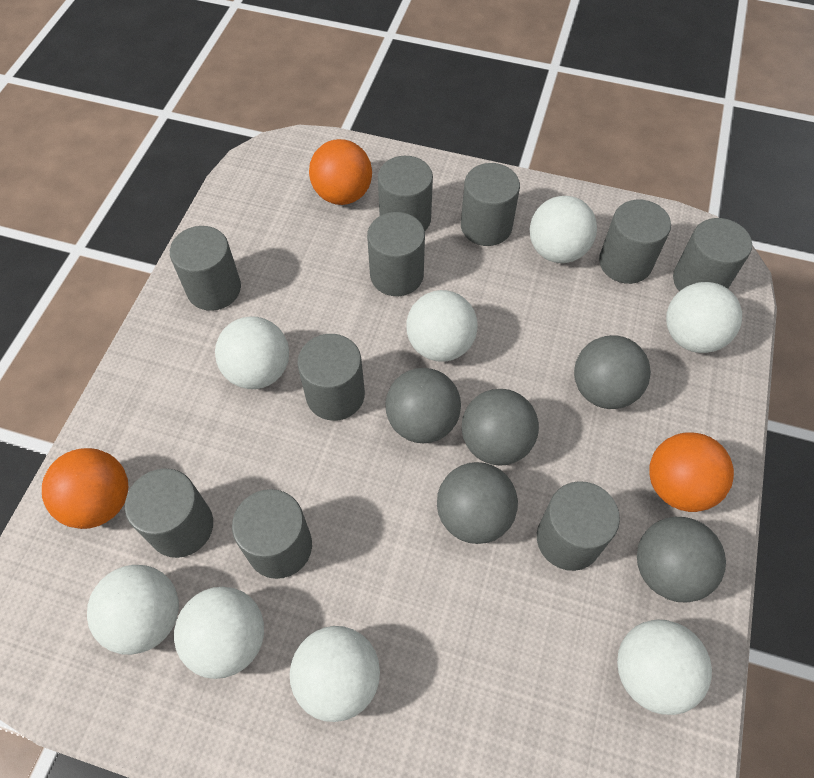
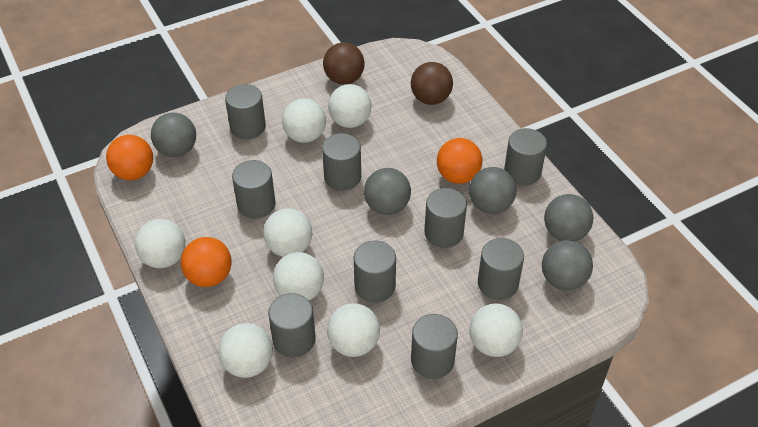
brown ball: 0 -> 2
grey cylinder: 10 -> 9

